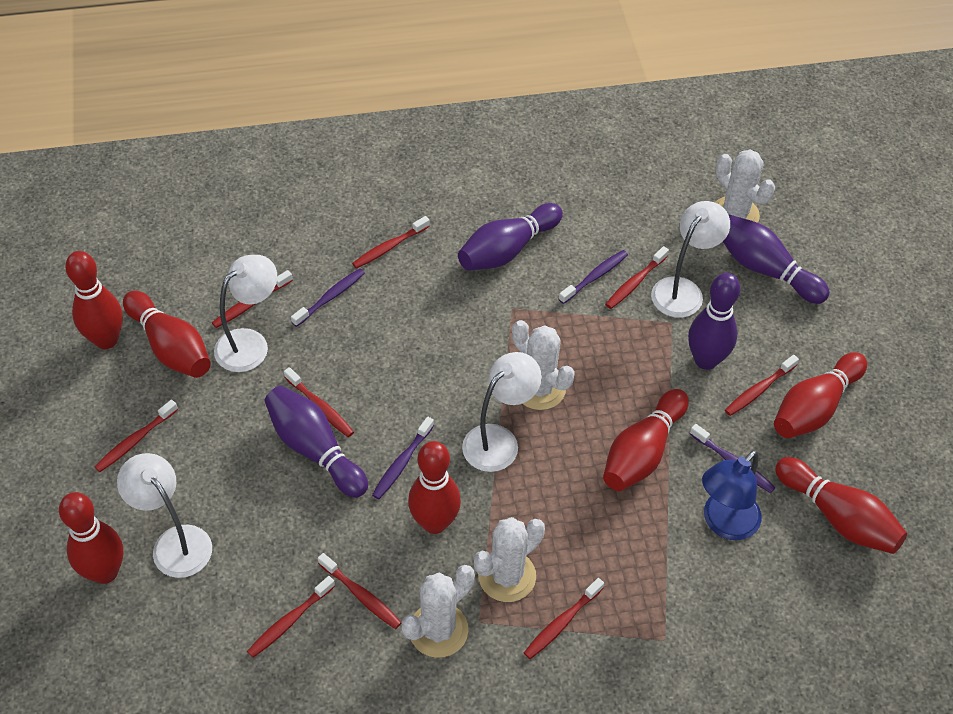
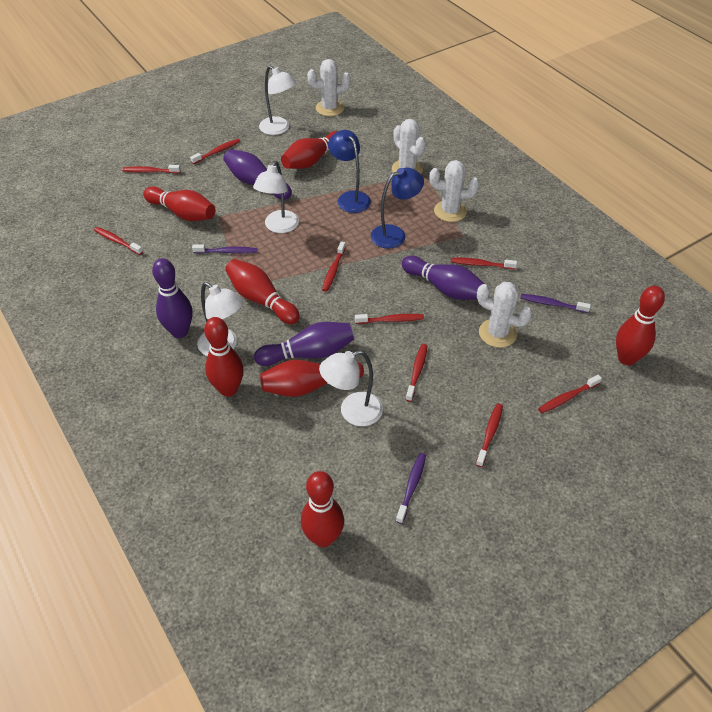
blue lamp: 1 -> 2
purple toothbrush: 4 -> 3

